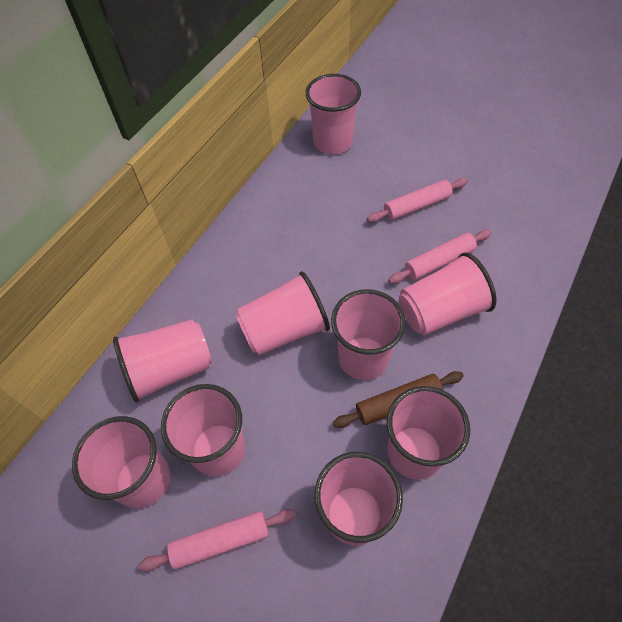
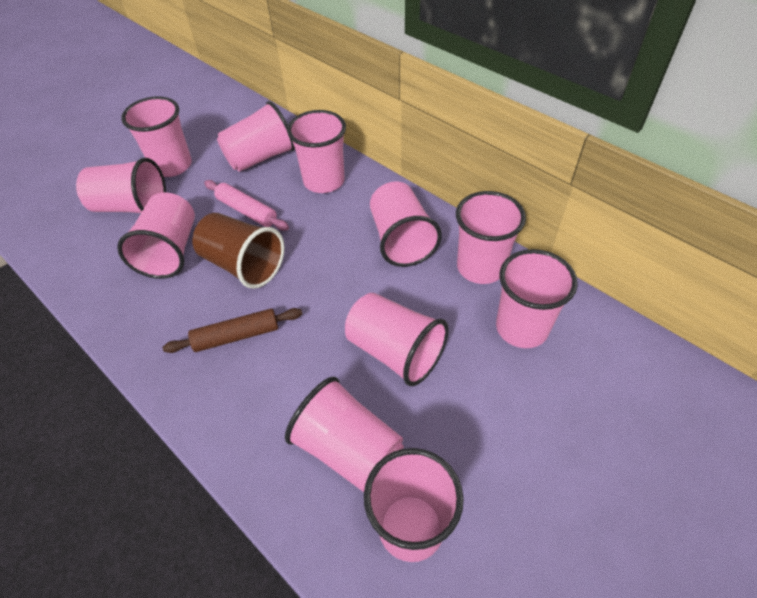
brown cup: 0 -> 1
pink cup: 9 -> 11
pink rolling pin: 3 -> 1

